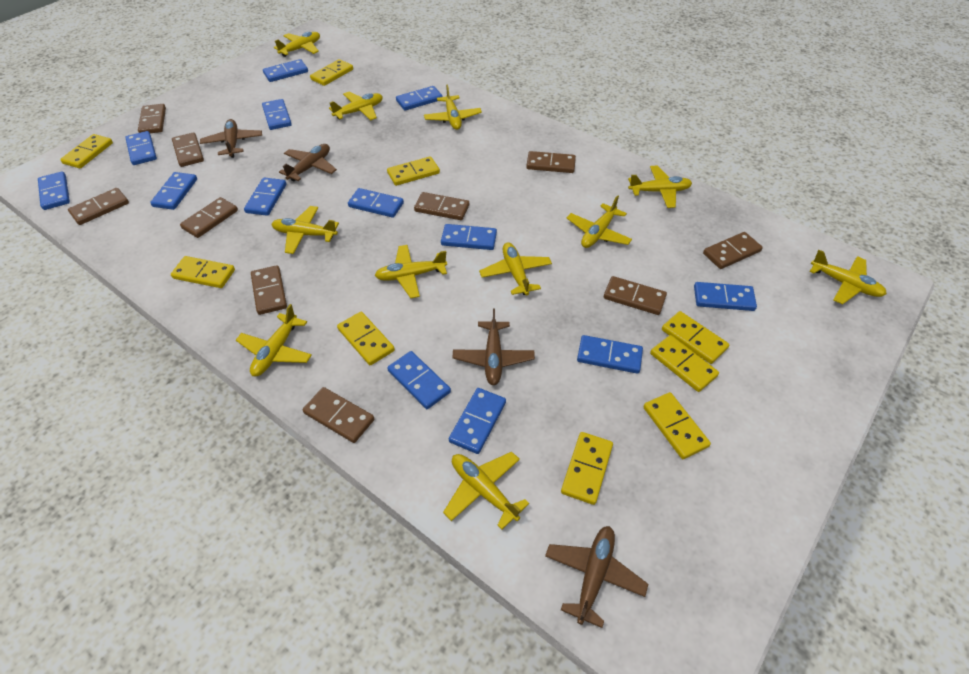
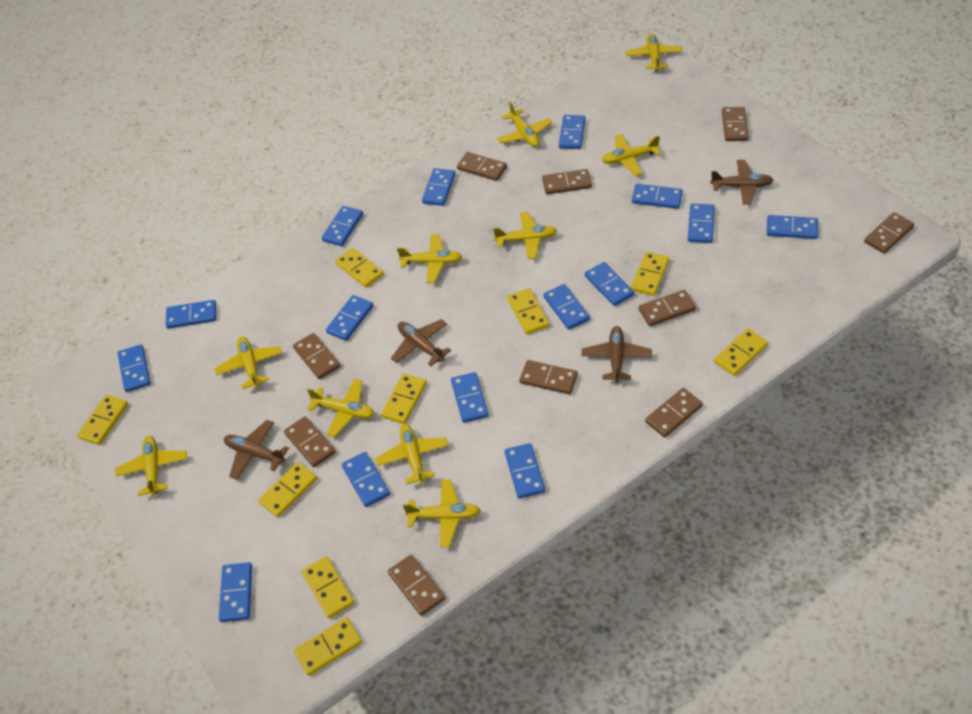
blue domino: 13 -> 15
yellow plane: 11 -> 10

